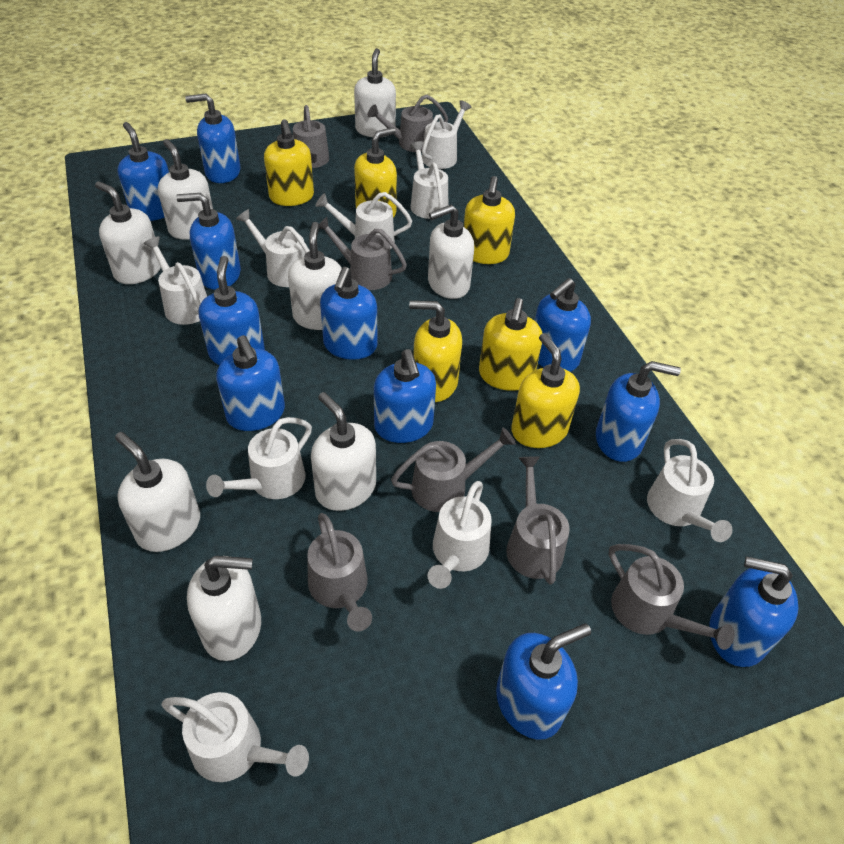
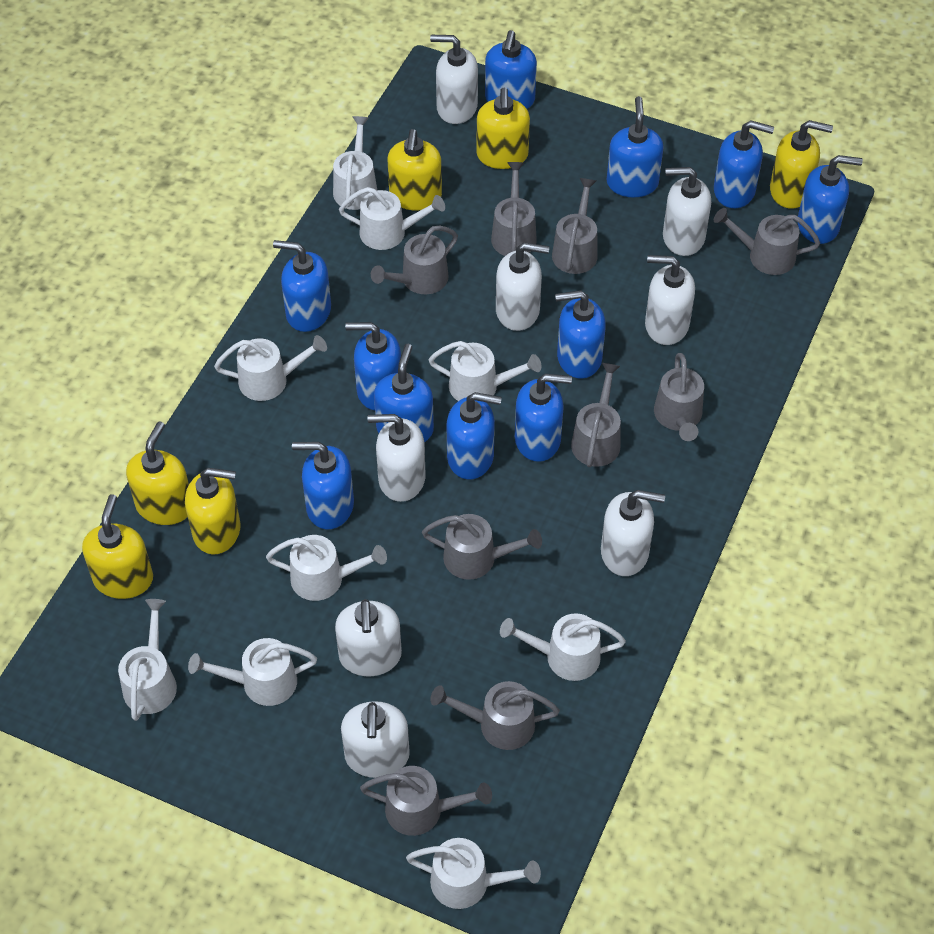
grey watering can: 7 -> 9

